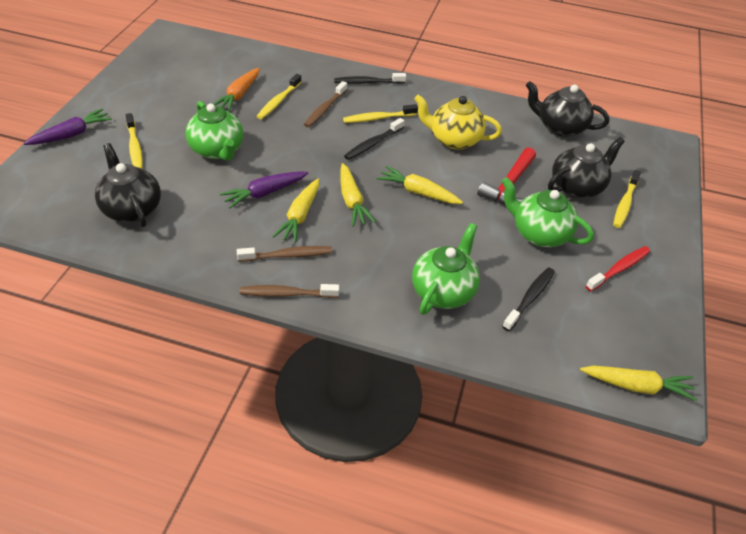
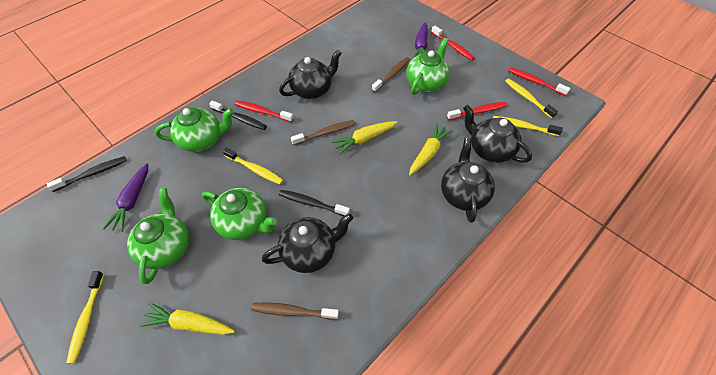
black teapot: 3 -> 4
green teapot: 3 -> 4
orange carrot: 1 -> 0
red hammer: 1 -> 0
red toothbrush: 1 -> 4
yellow carrot: 4 -> 3
yellow teapot: 1 -> 0

